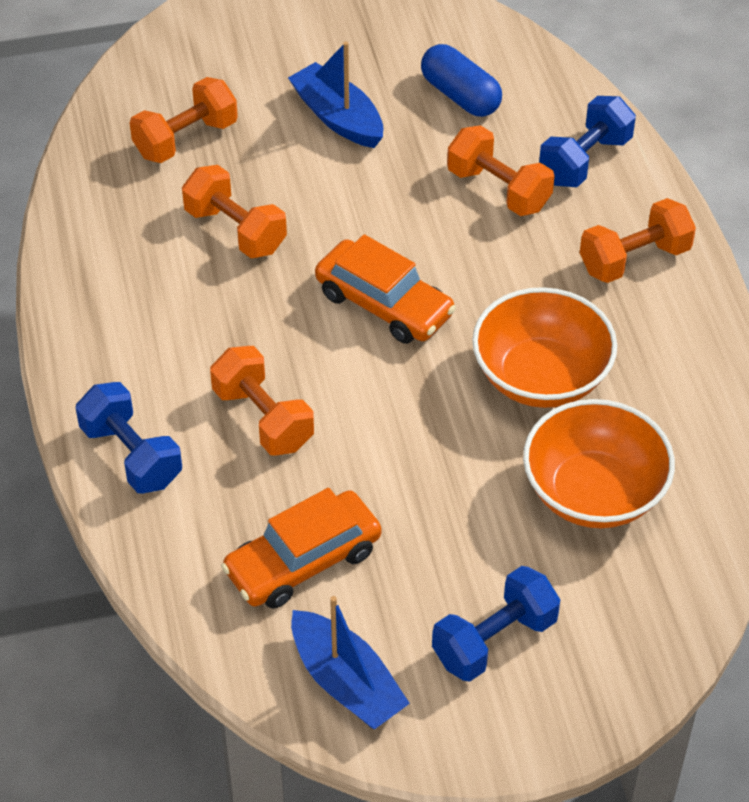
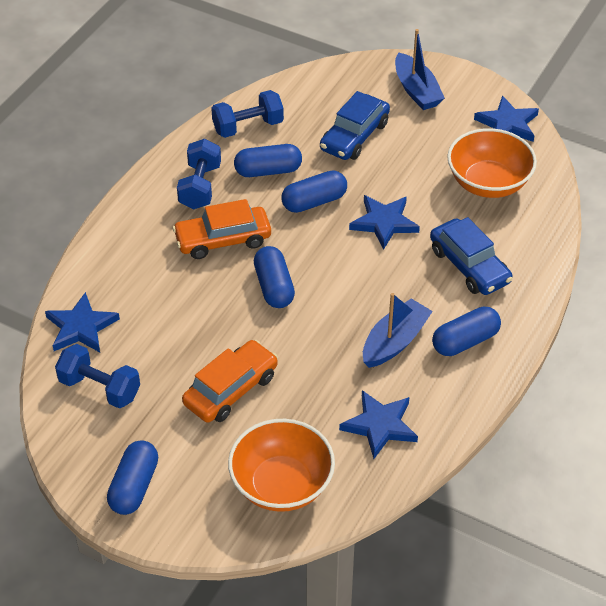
blue capsule: 1 -> 5
blue car: 0 -> 2
blue star: 0 -> 4
orange dumbbell: 5 -> 0

